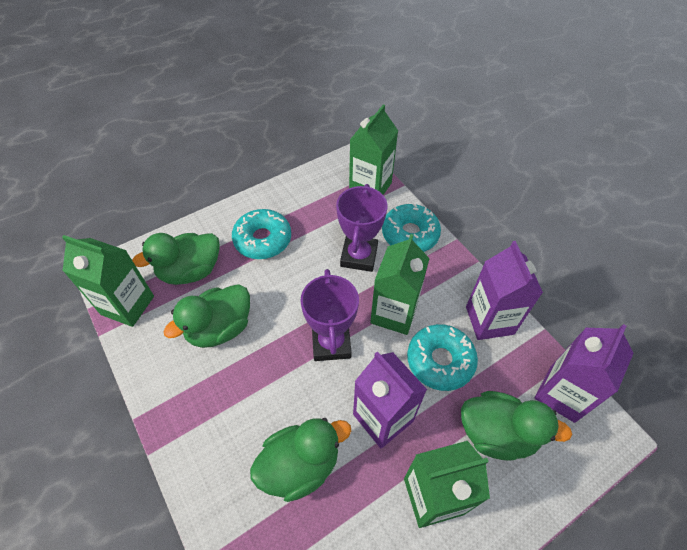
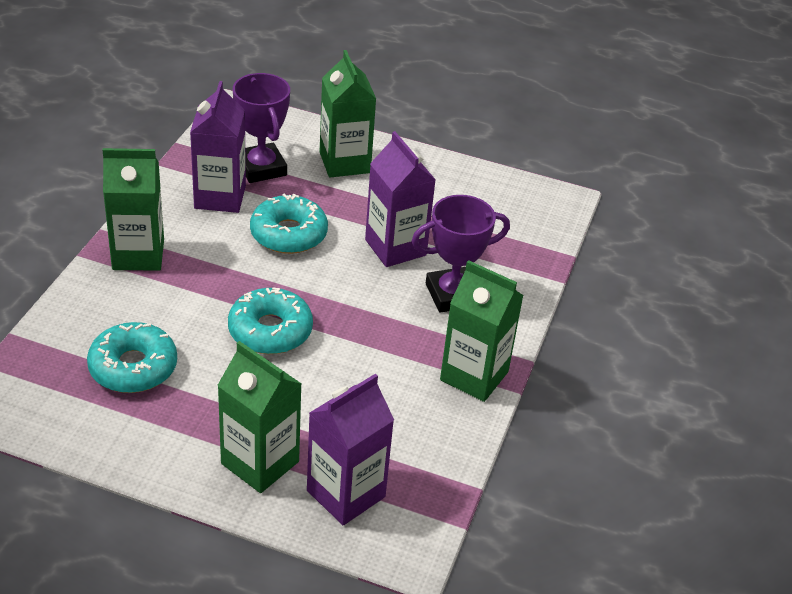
green duck: 4 -> 0

